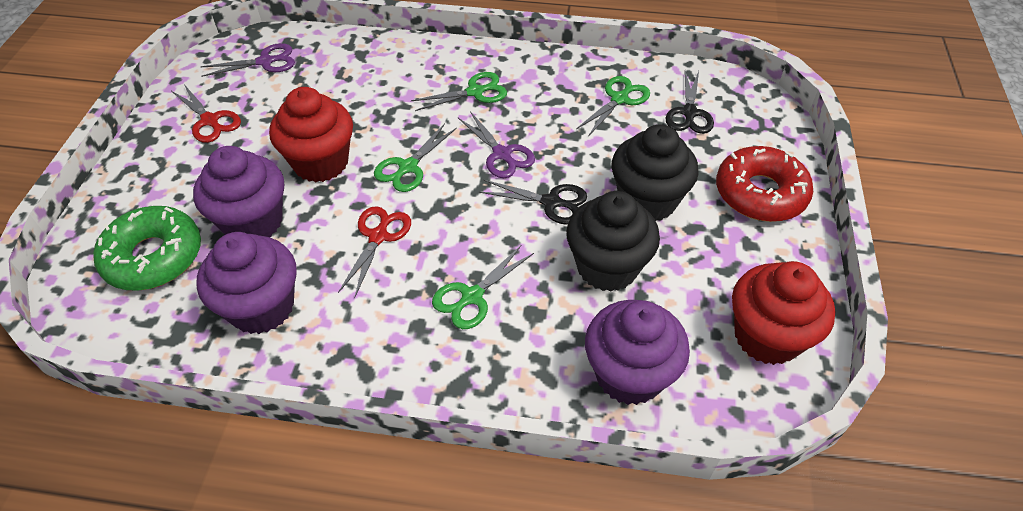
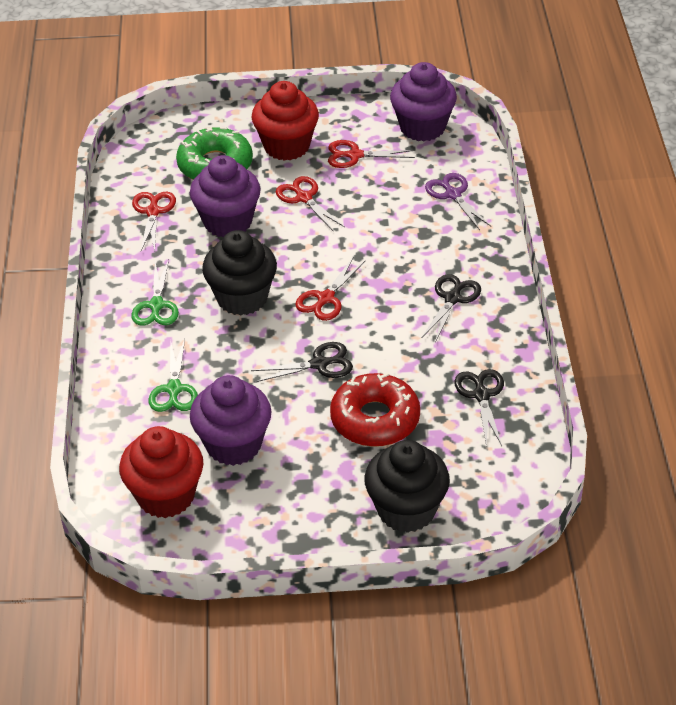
black scissors: 2 -> 3
green scissors: 4 -> 2
purple scissors: 2 -> 1
red scissors: 2 -> 4

